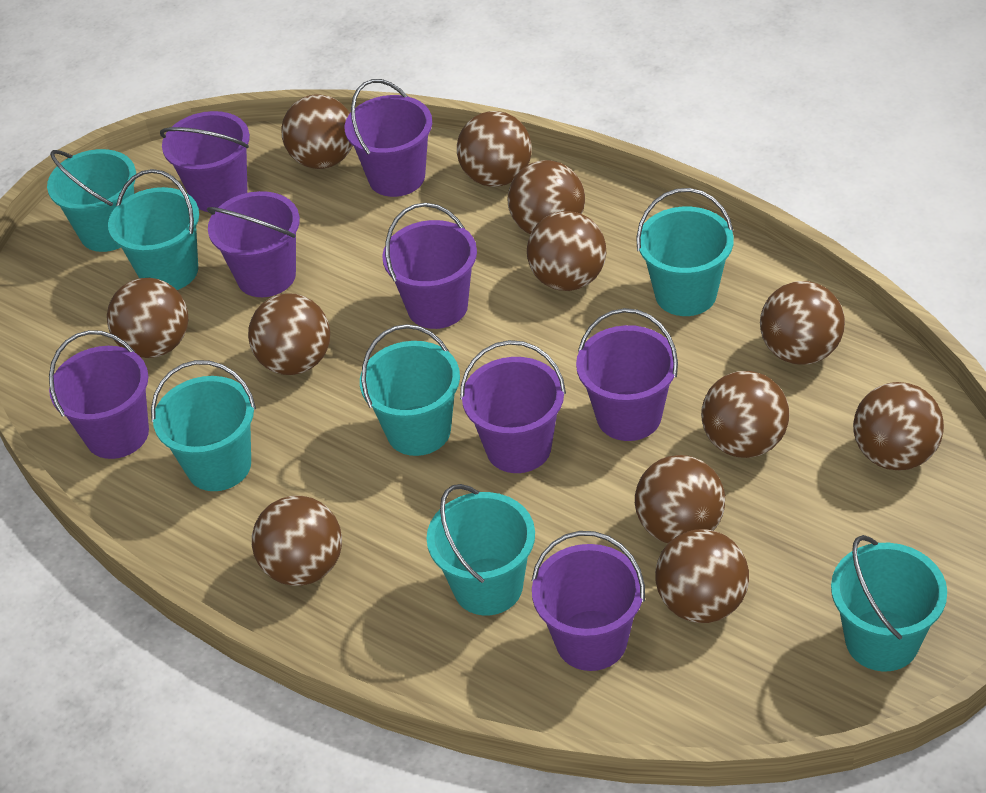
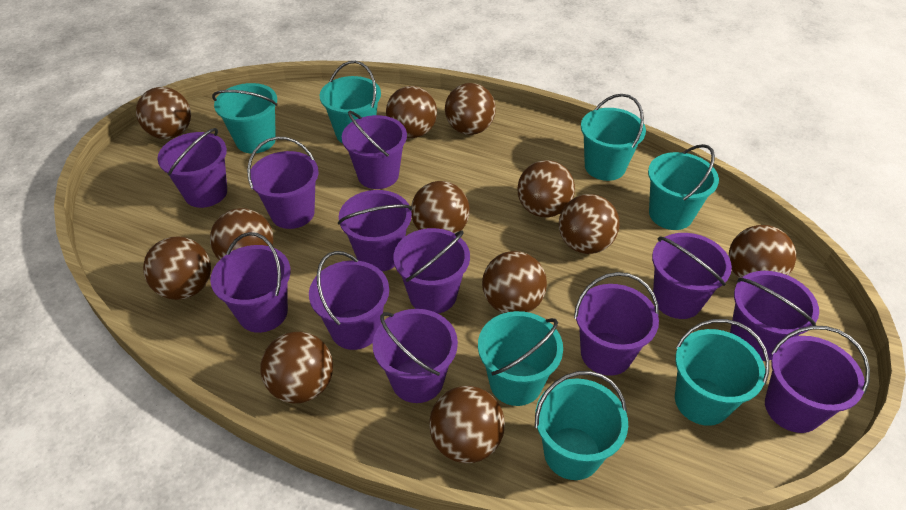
purple bucket: 8 -> 12

